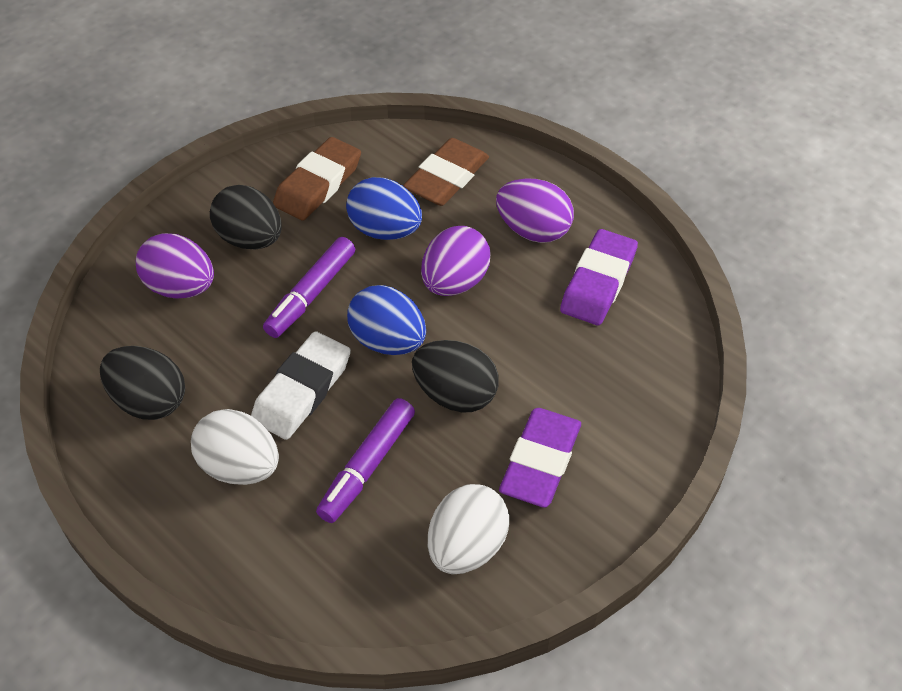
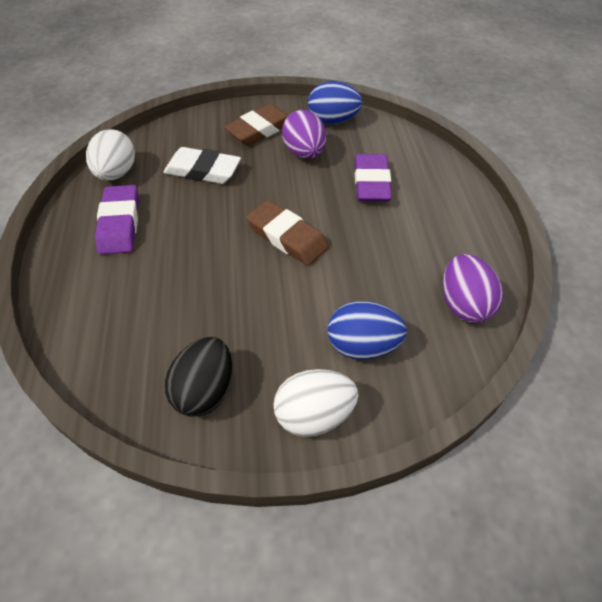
black egg: 3 -> 1
purple egg: 3 -> 2
purple marker: 2 -> 0

